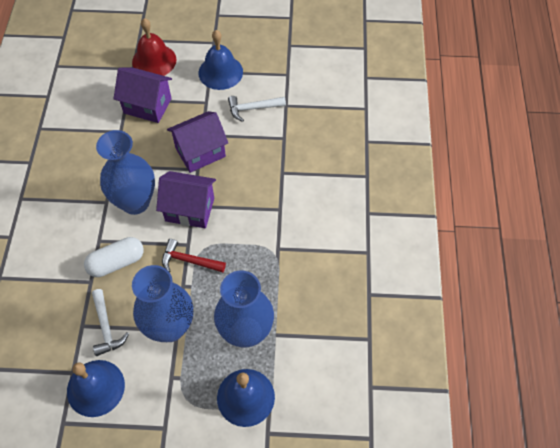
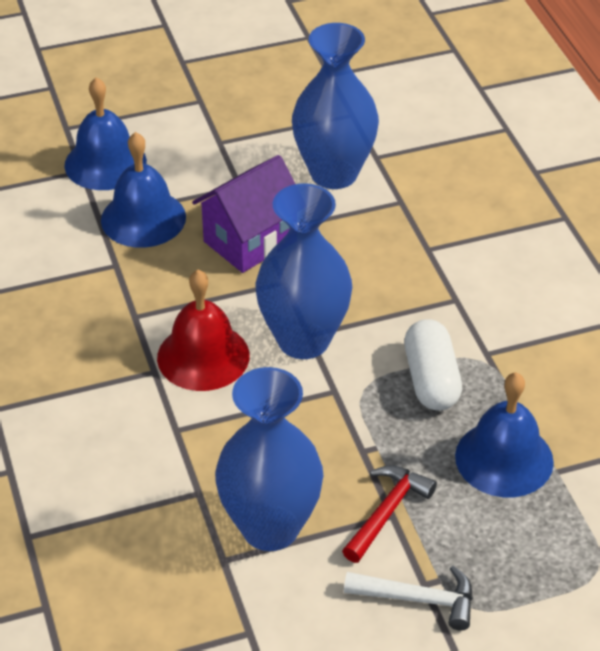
purple house: 3 -> 1
white hammer: 2 -> 1

